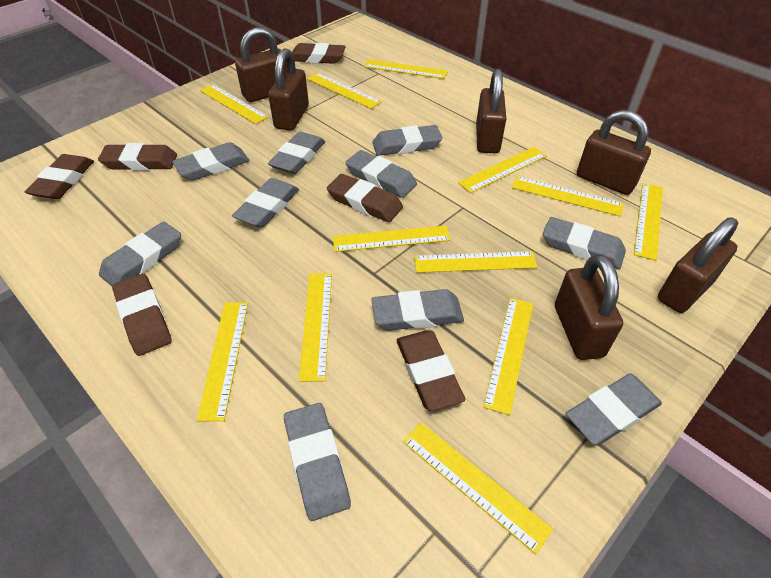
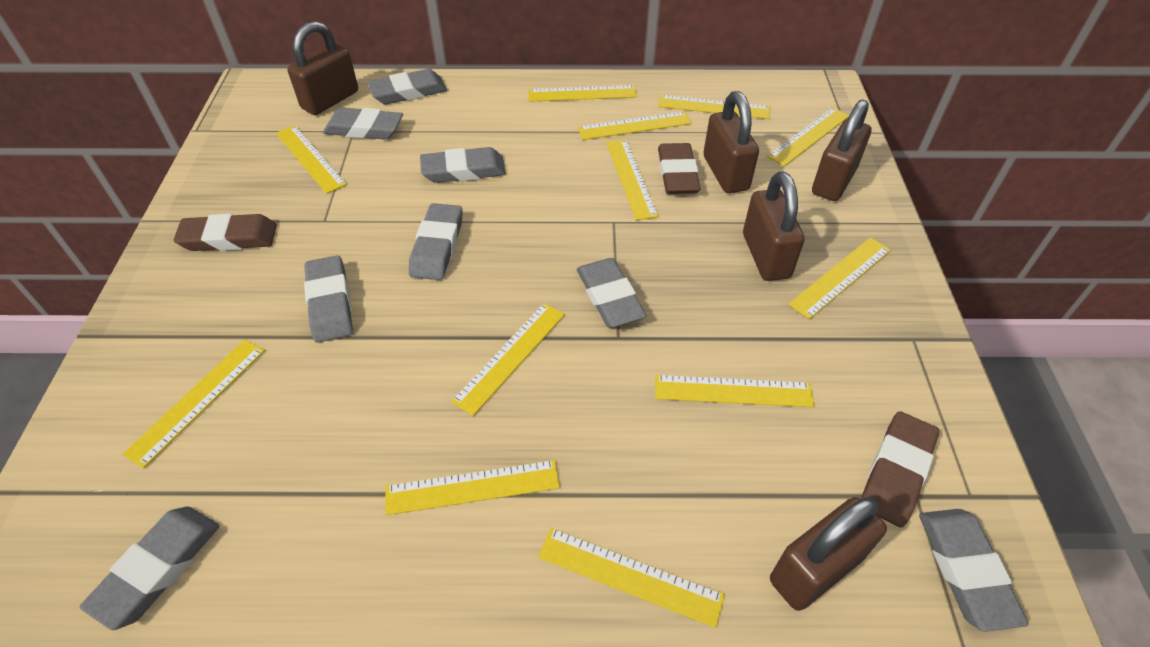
brown eraser: 6 -> 3
brown padlock: 6 -> 5
grey eraser: 10 -> 8

